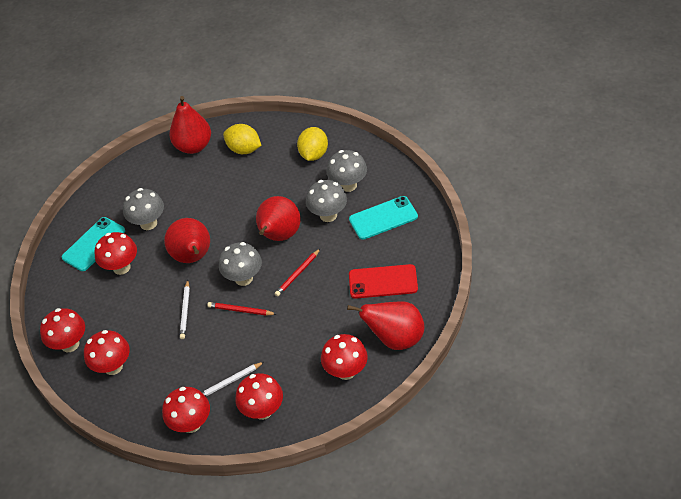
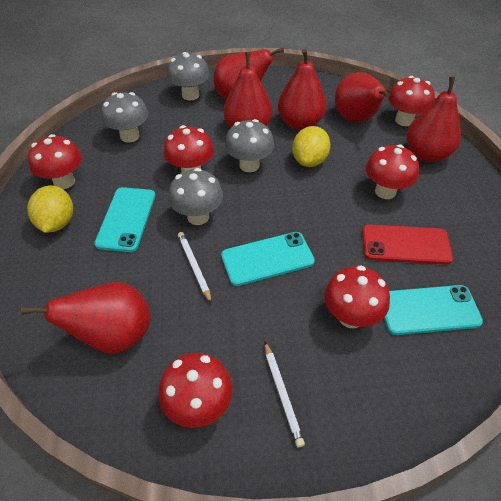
red pear: 4 -> 6
red pencil: 2 -> 0
turquoise phone: 2 -> 3

